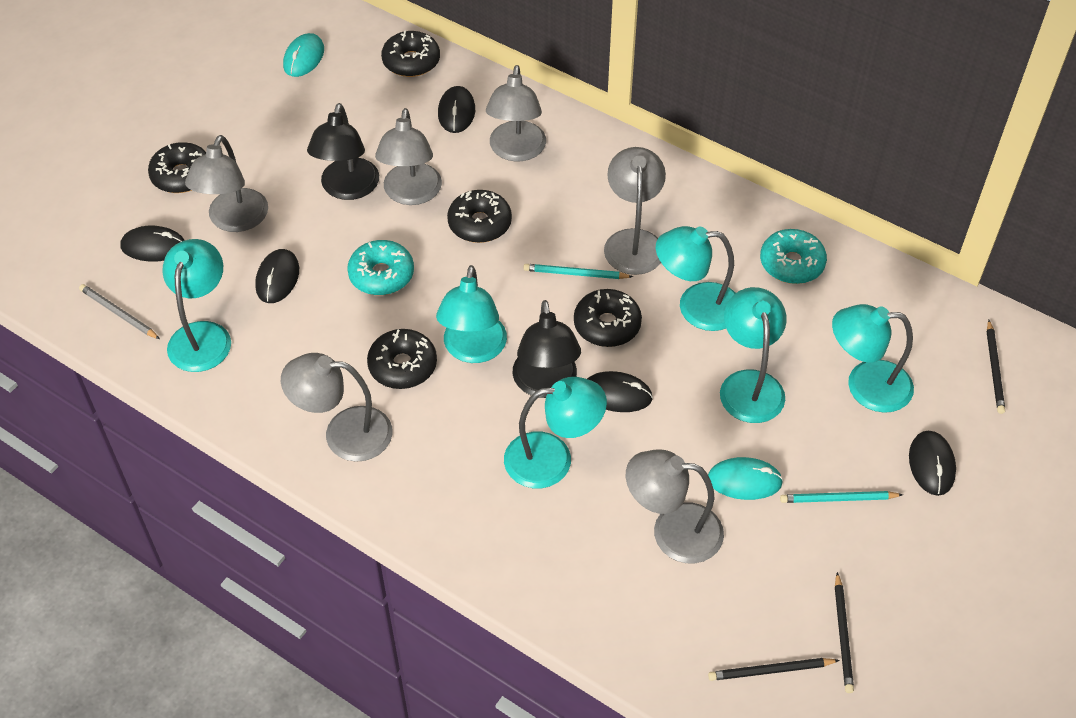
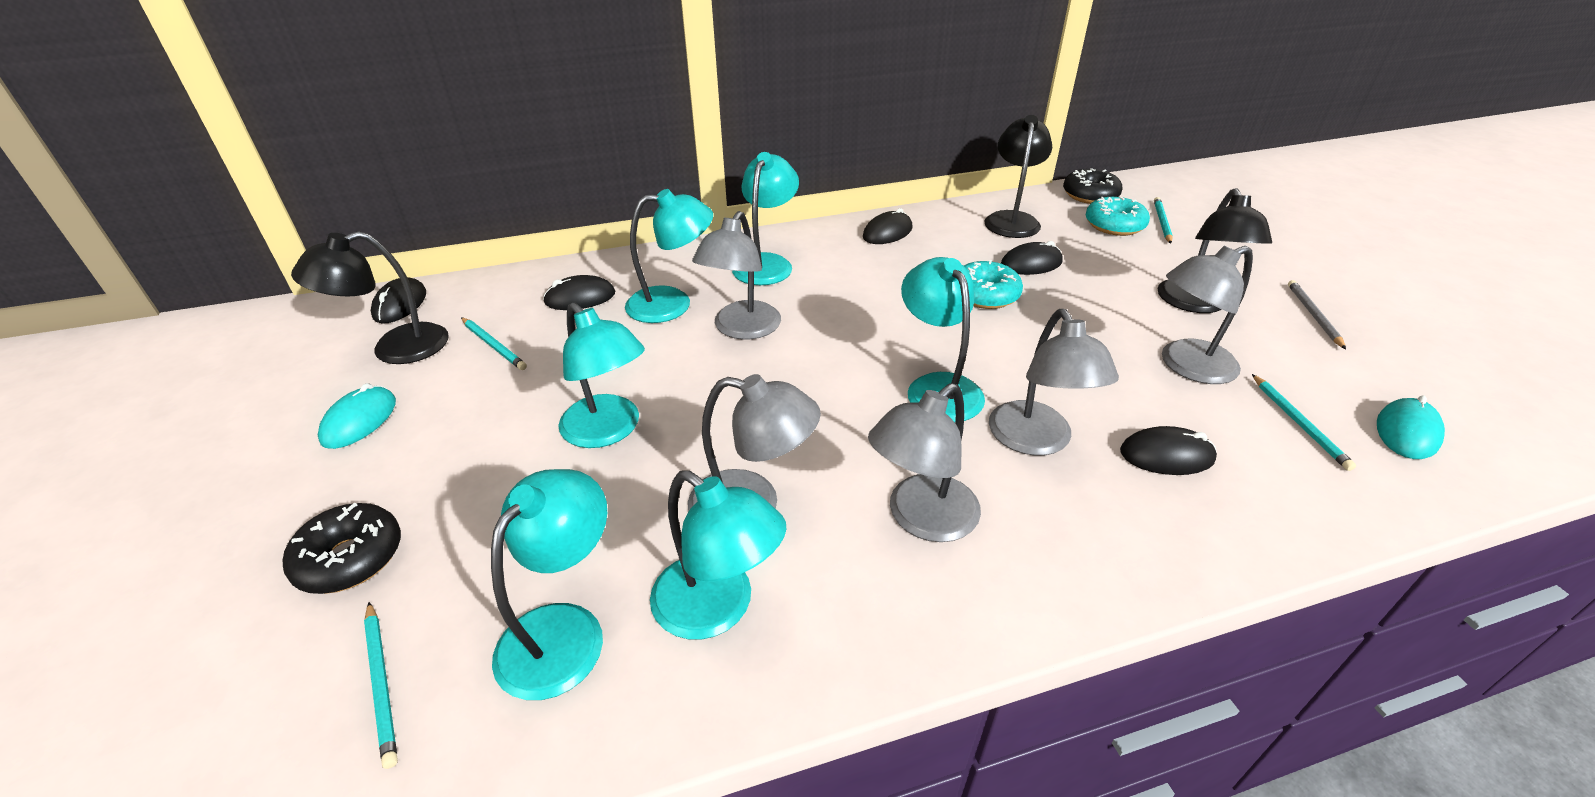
black donut: 5 -> 2
black lamp: 2 -> 3
black pencil: 3 -> 0
grey lamp: 6 -> 5
turquoise pencil: 2 -> 4

